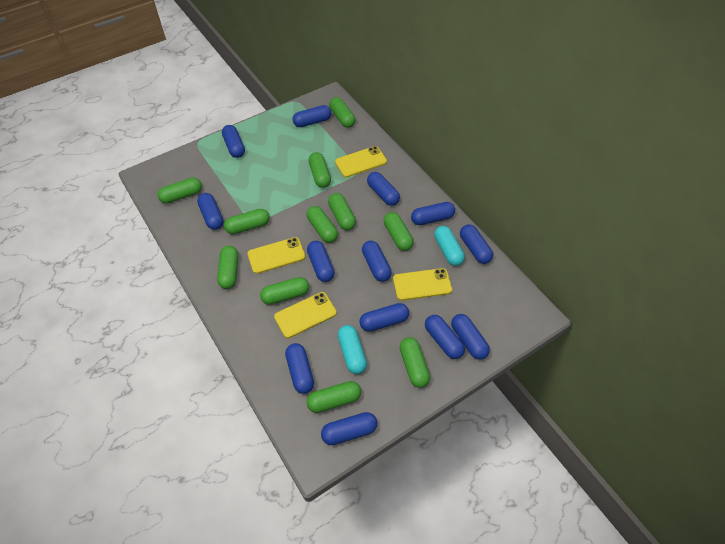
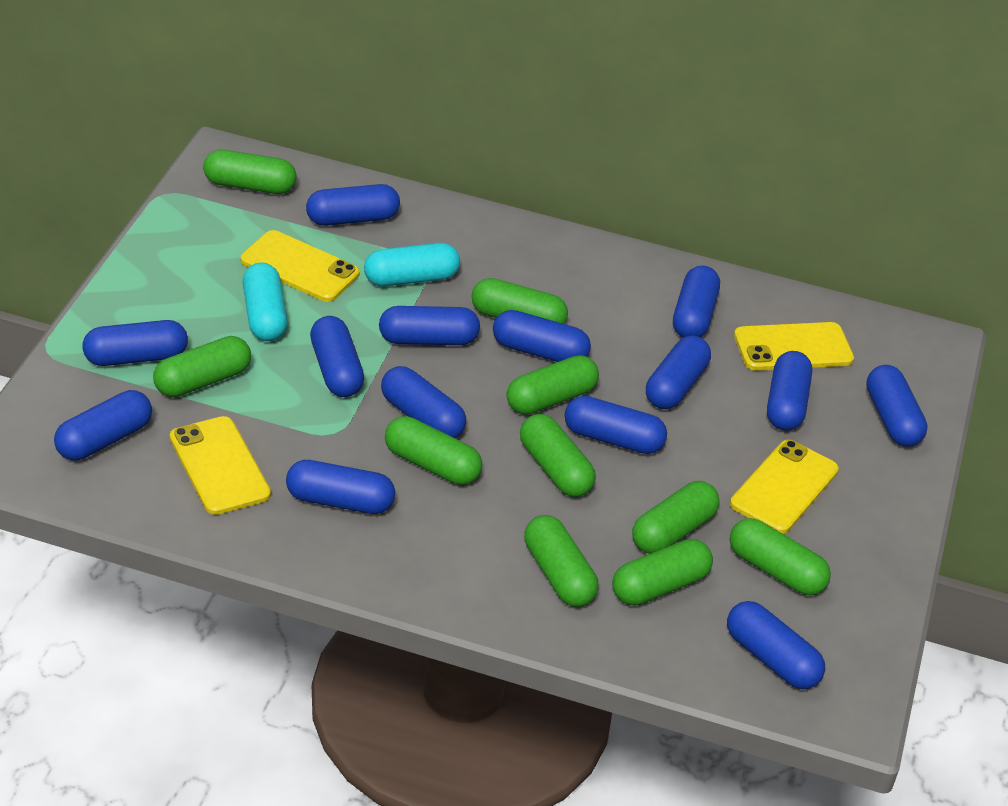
blue capsule: 13 -> 14
green capsule: 11 -> 10

